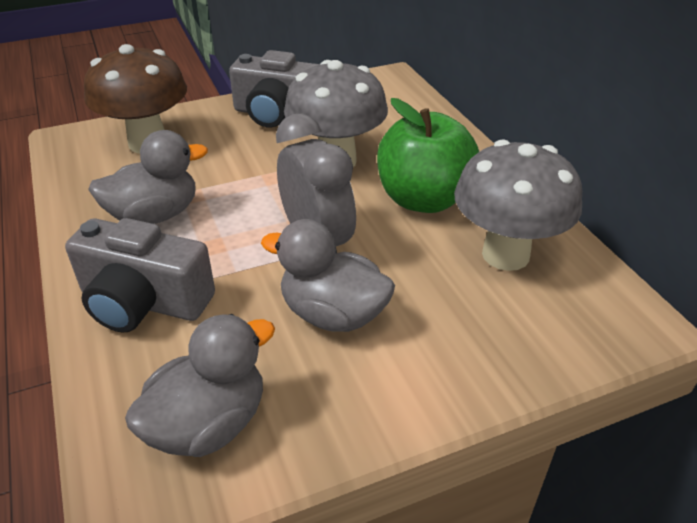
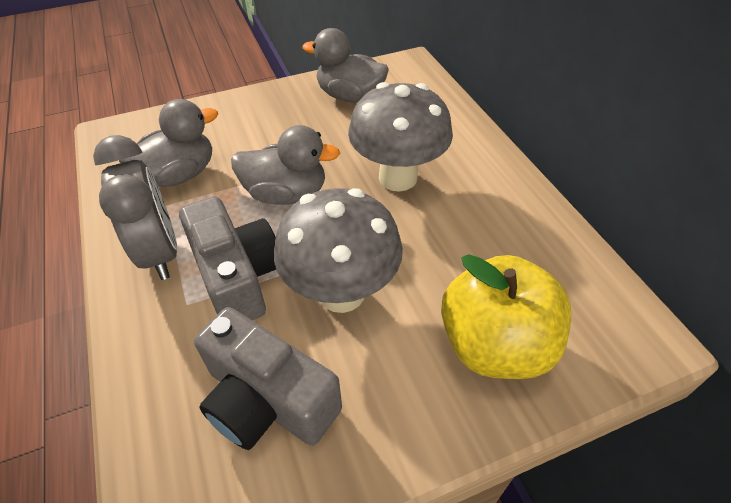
brown mushroom: 1 -> 0
green apple: 1 -> 0
yellow apple: 0 -> 1

